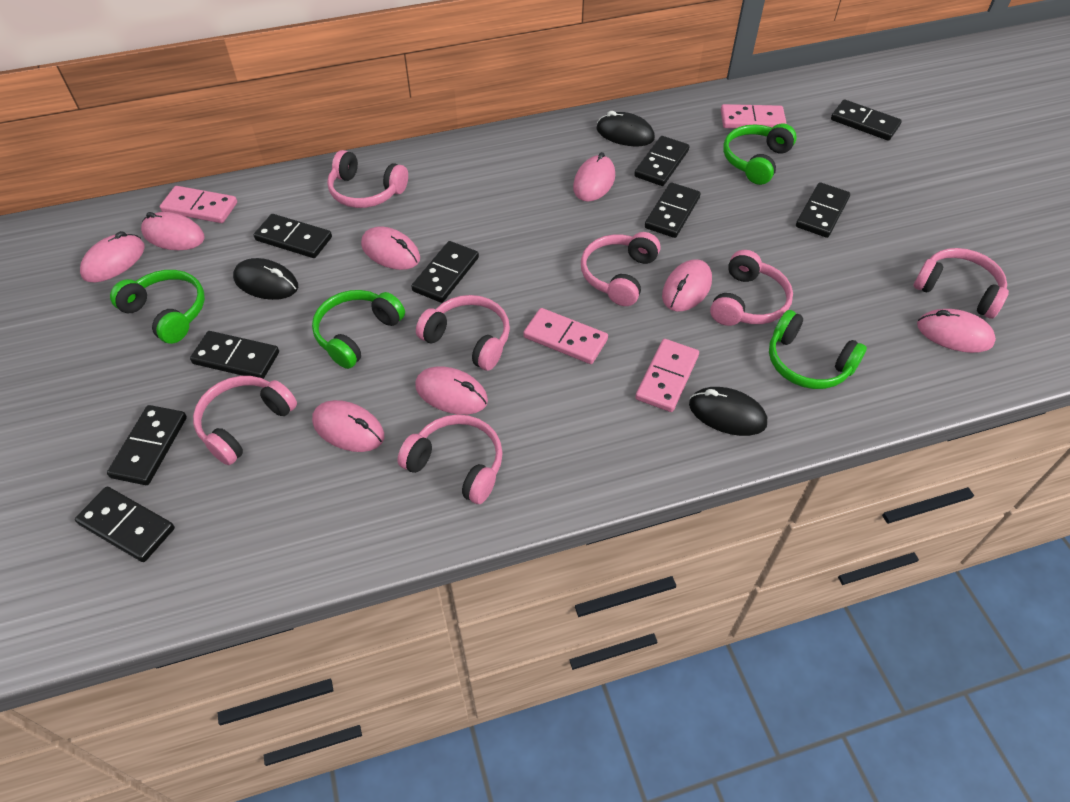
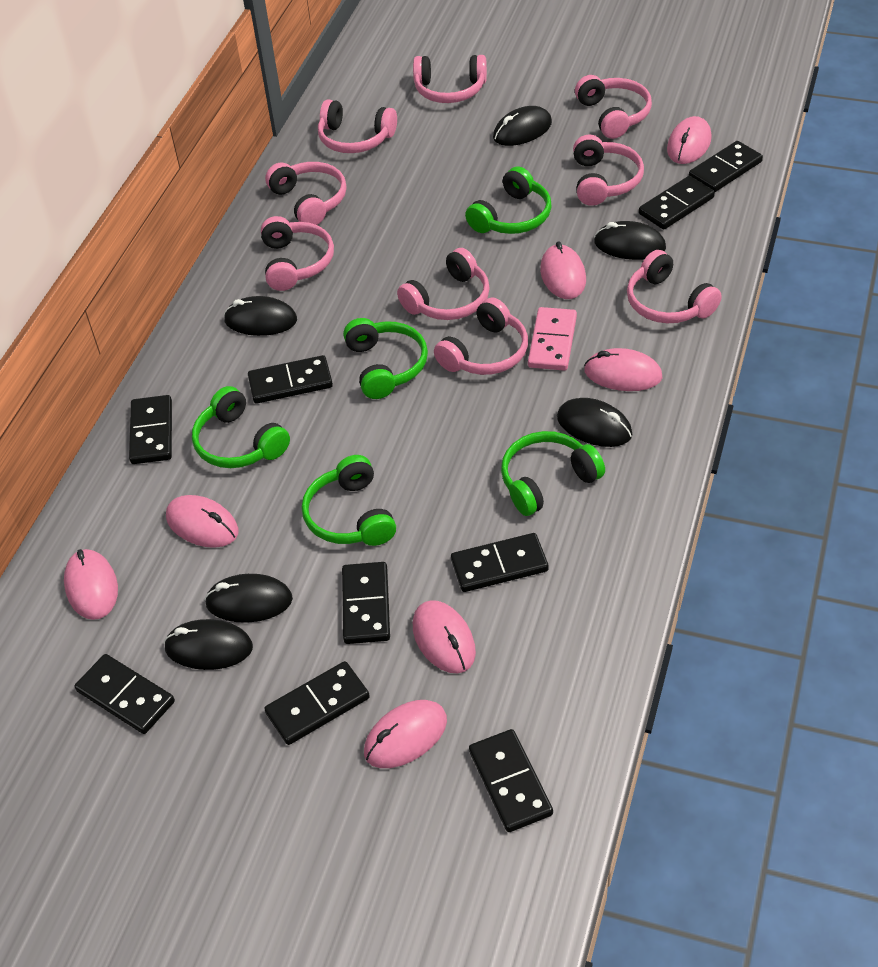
black mouse: 3 -> 6
green headphones: 4 -> 5
pink domino: 4 -> 1
pink headphones: 7 -> 9
pink mouse: 8 -> 7

